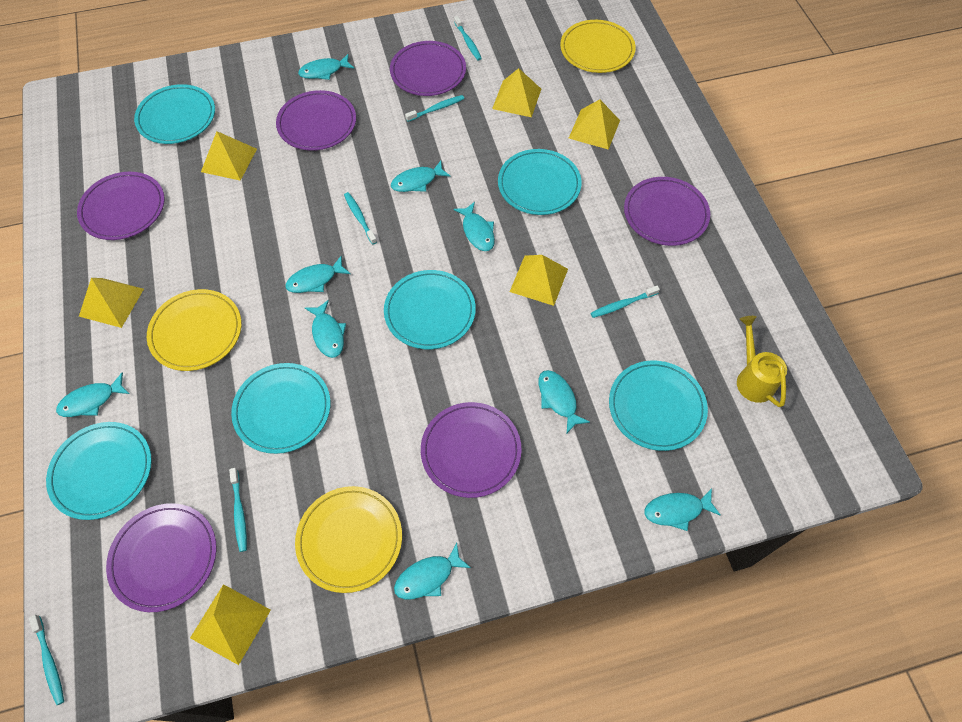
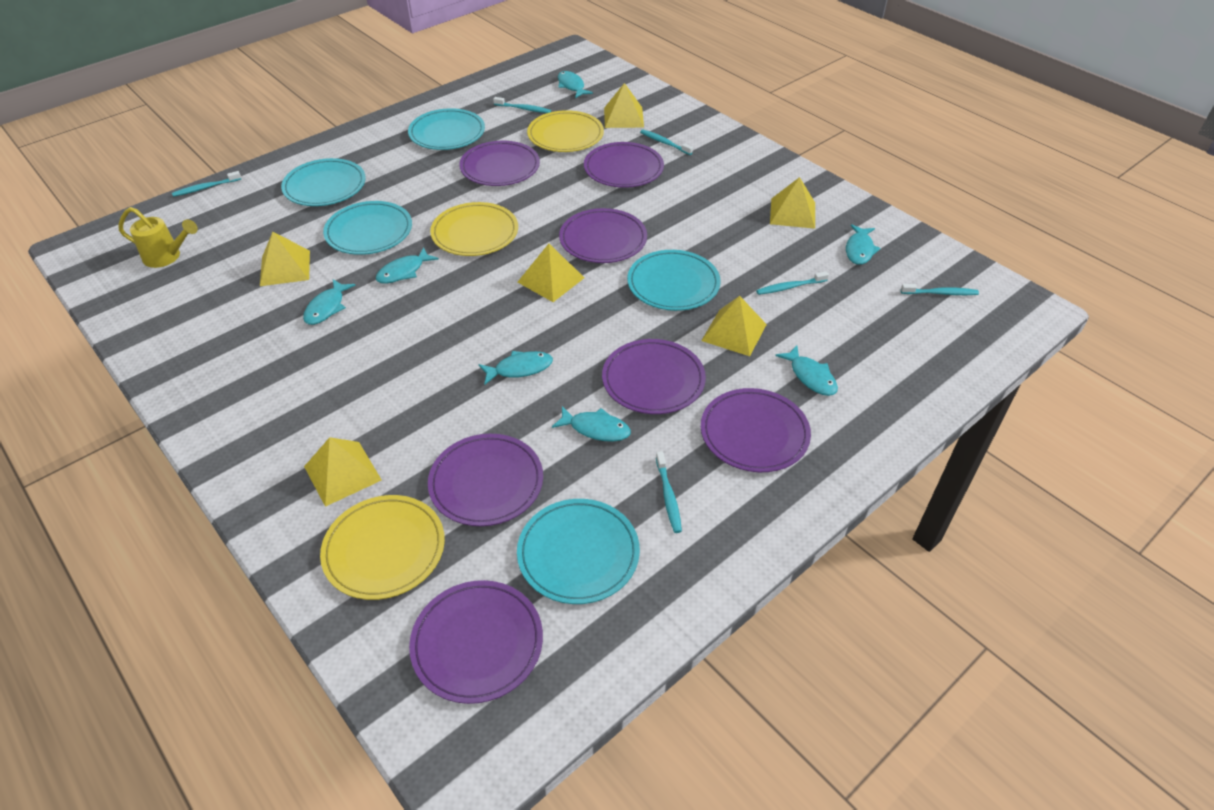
purple plate: 6 -> 7
turquoise fish: 9 -> 7
turquoise plate: 6 -> 5

